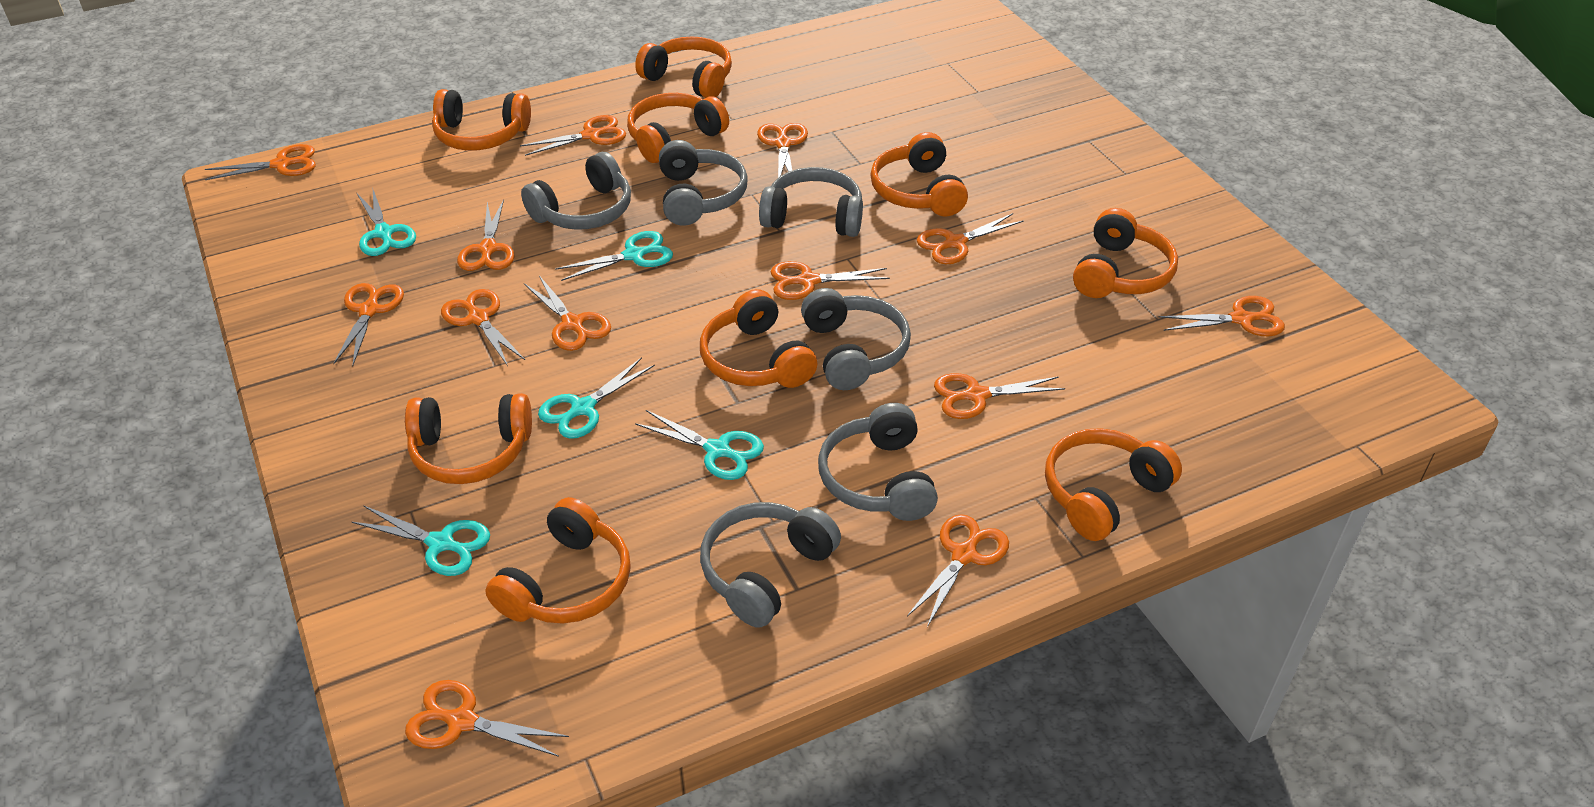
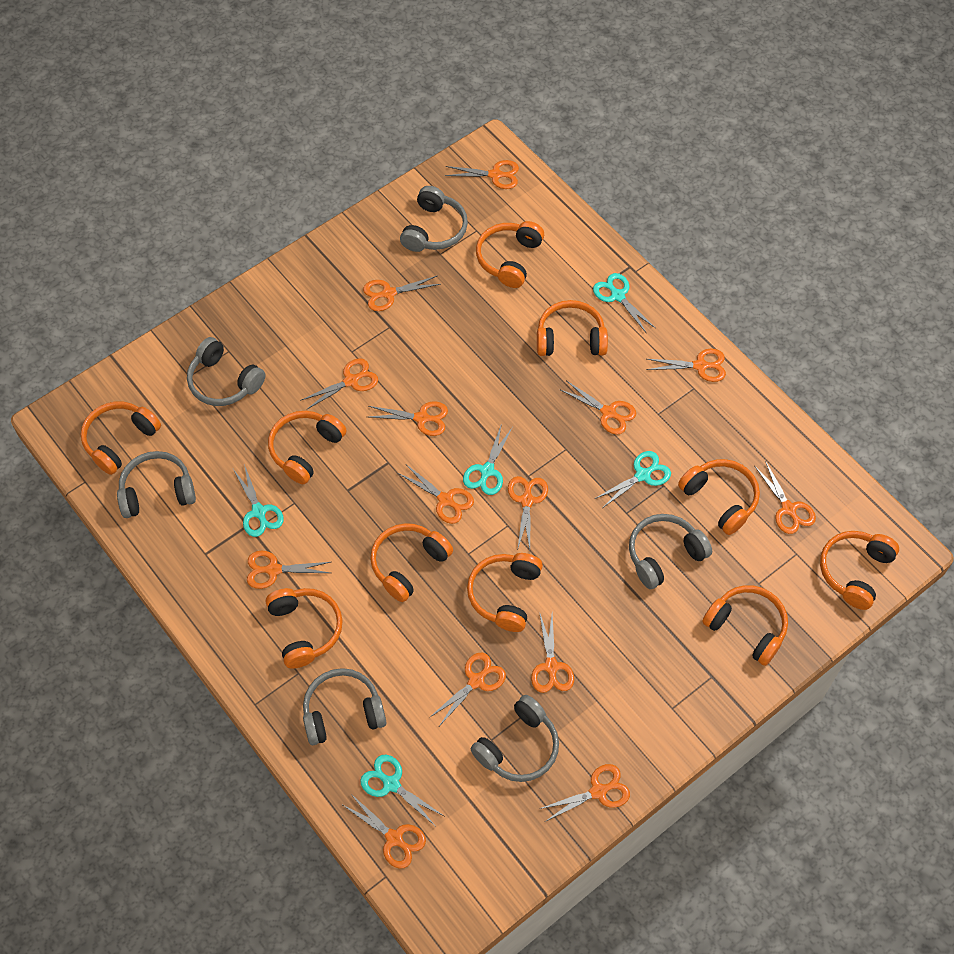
orange headphones: 9 -> 10
orange scissors: 13 -> 14

